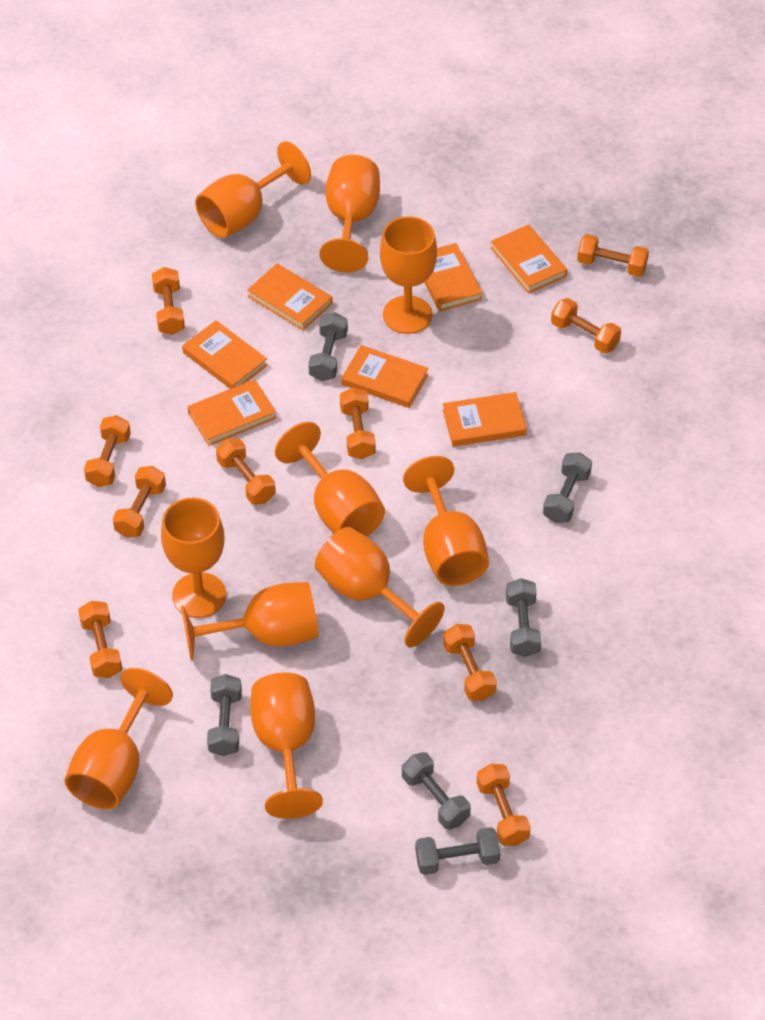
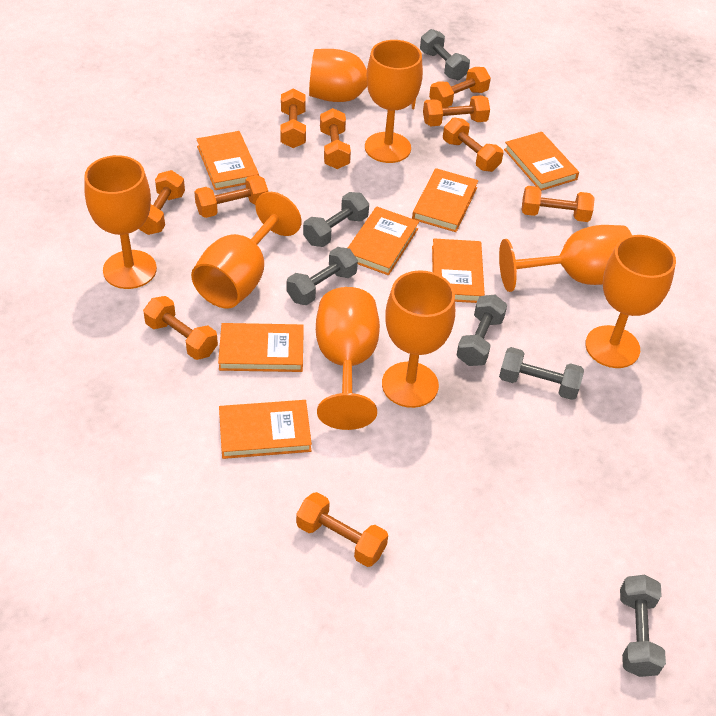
orange goblet: 10 -> 8

